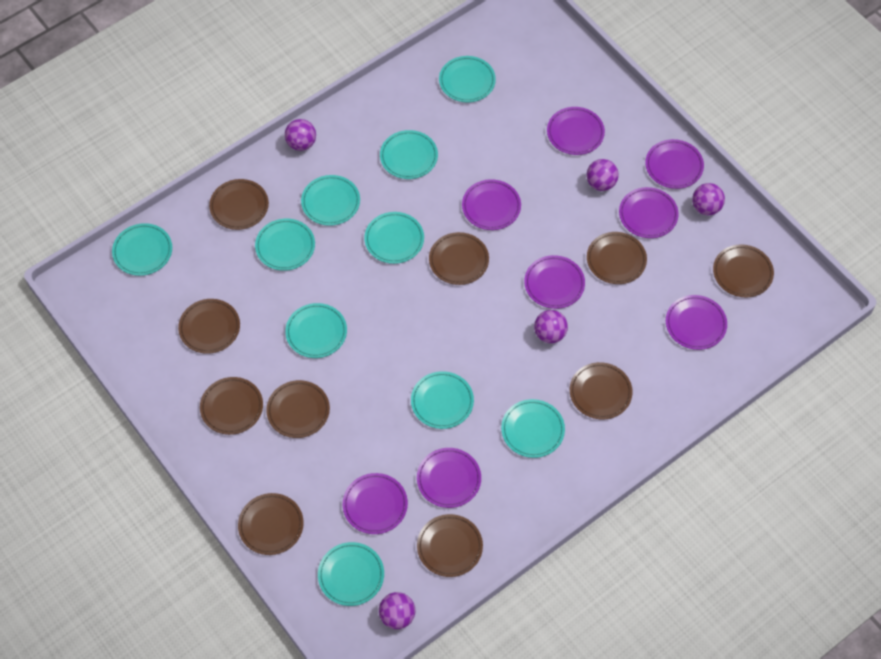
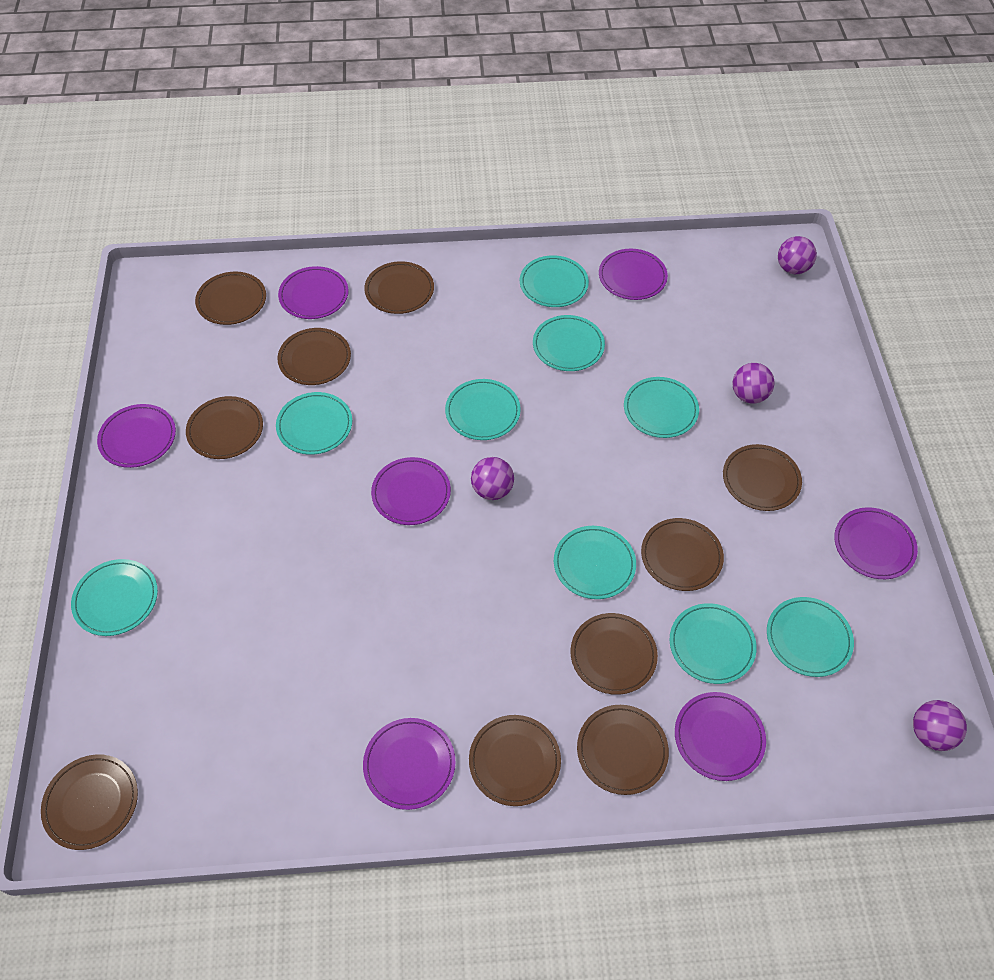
purple ball: 5 -> 4
purple plate: 8 -> 7
turquoise plate: 10 -> 9

